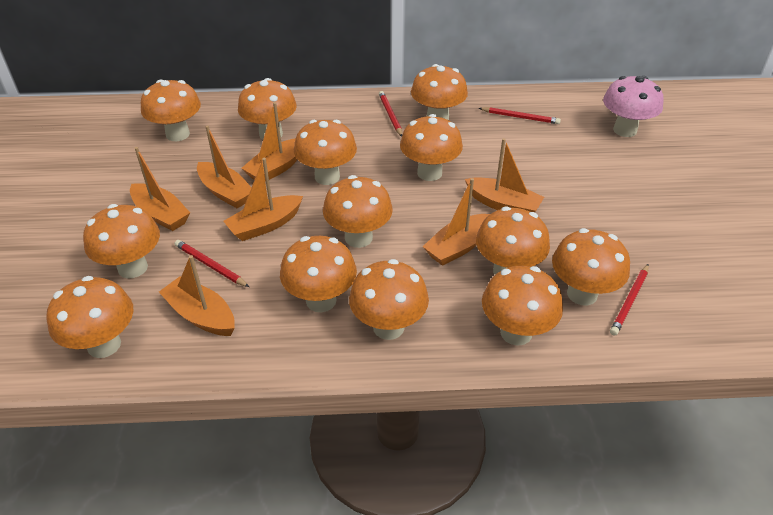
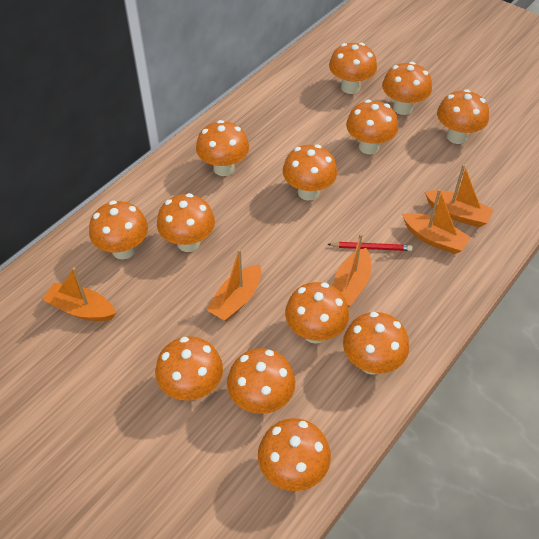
orange boat: 7 -> 5
pink mushroom: 1 -> 0
red pencil: 4 -> 1

